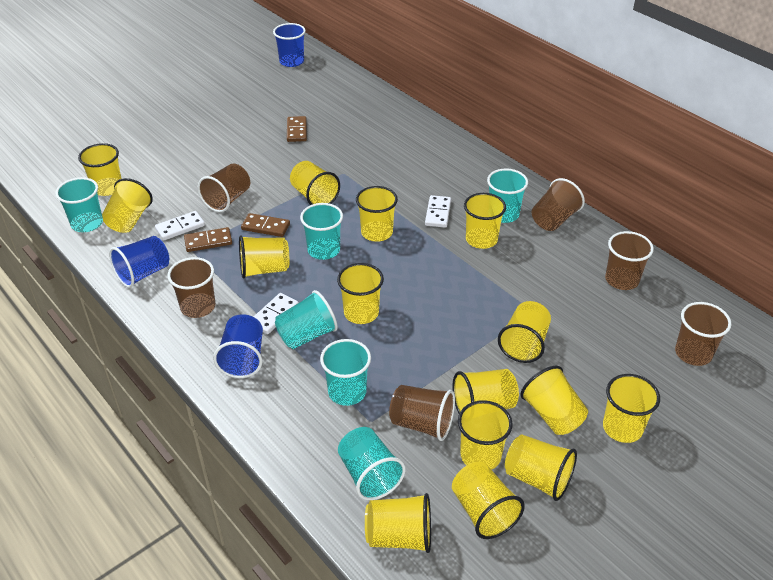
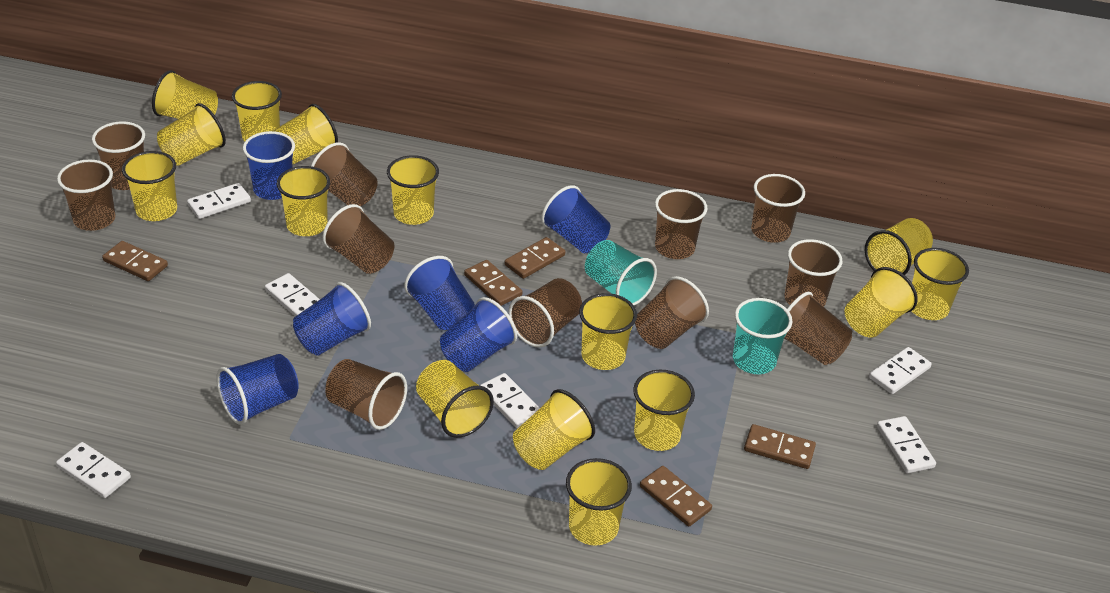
blue cup: 3 -> 6
brown cup: 6 -> 11
brown domino: 3 -> 5
turquoise cup: 6 -> 2
white domino: 3 -> 6

